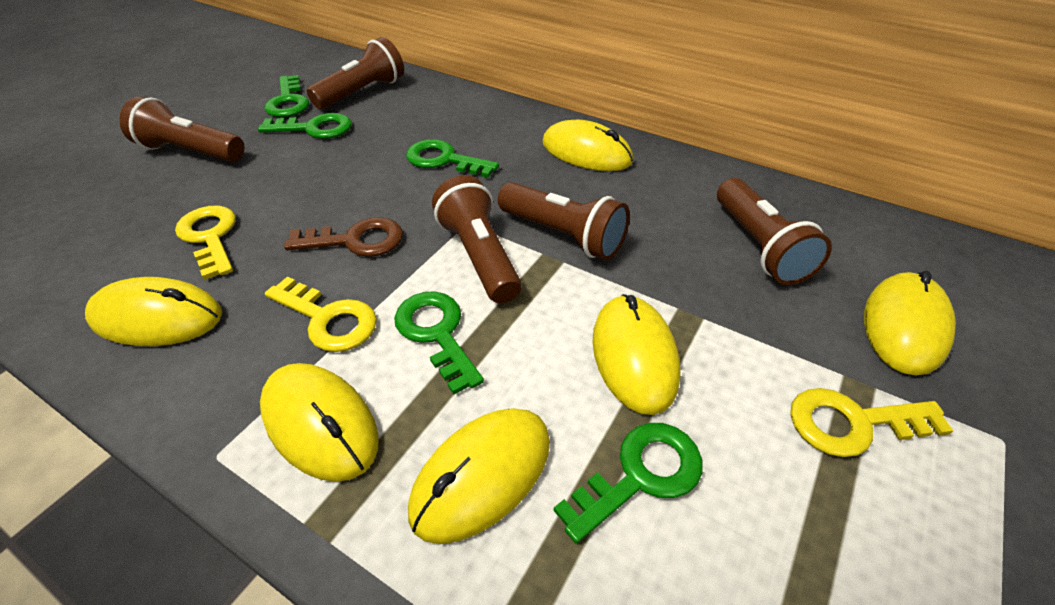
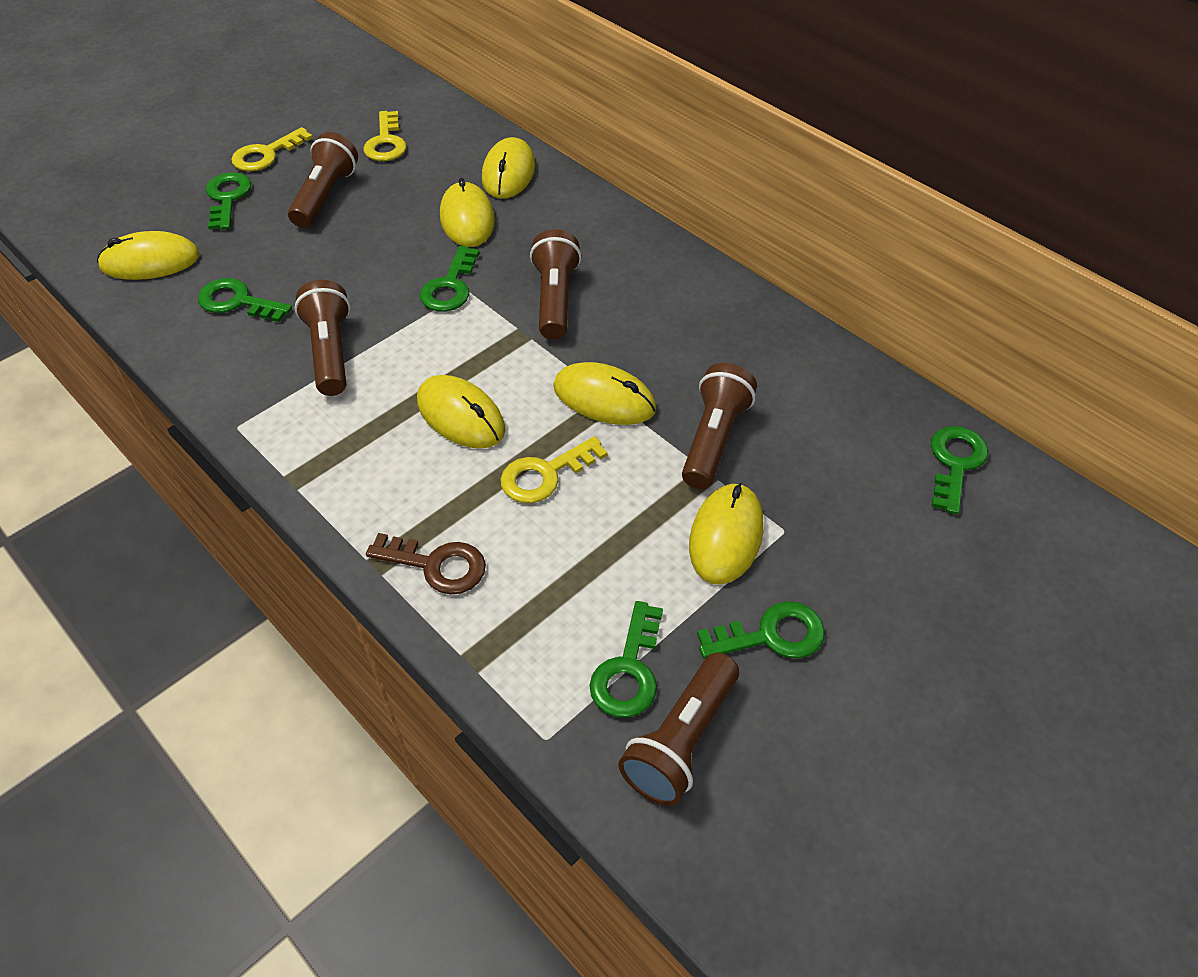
green key: 5 -> 6

